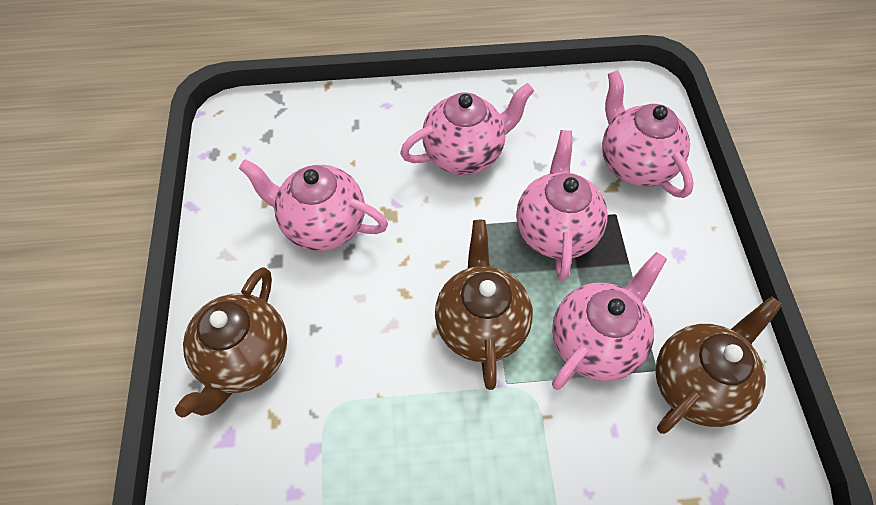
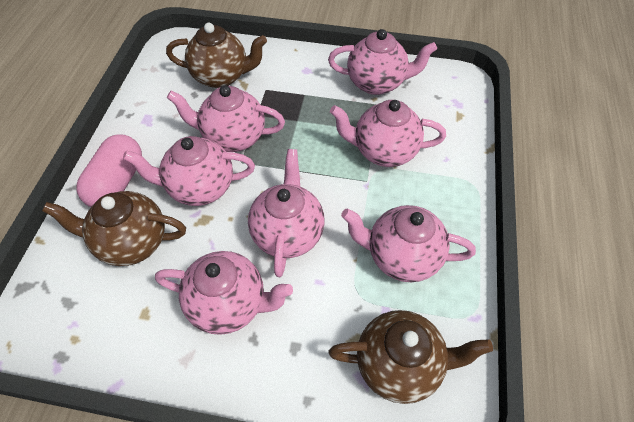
pink capsule: 0 -> 1
pink teapot: 5 -> 7

